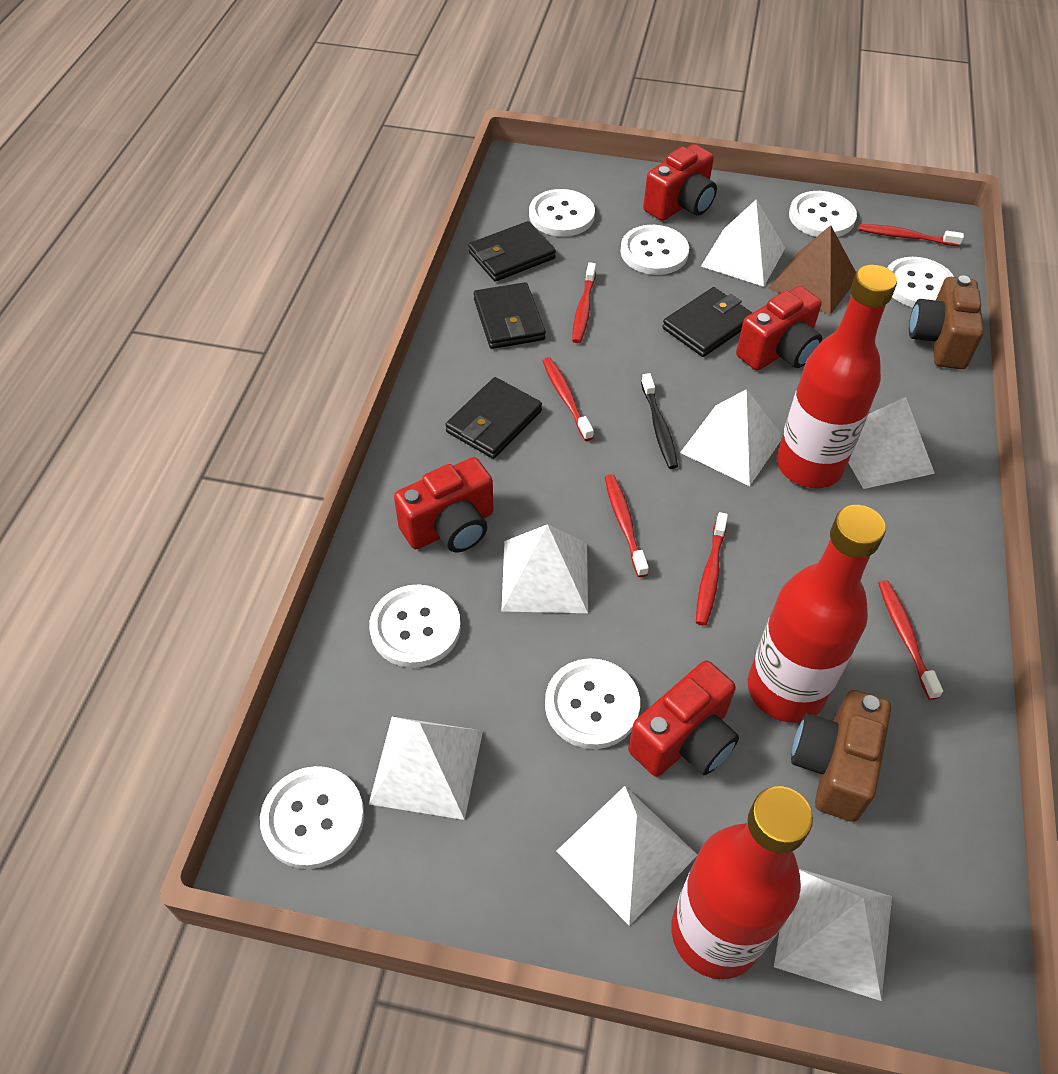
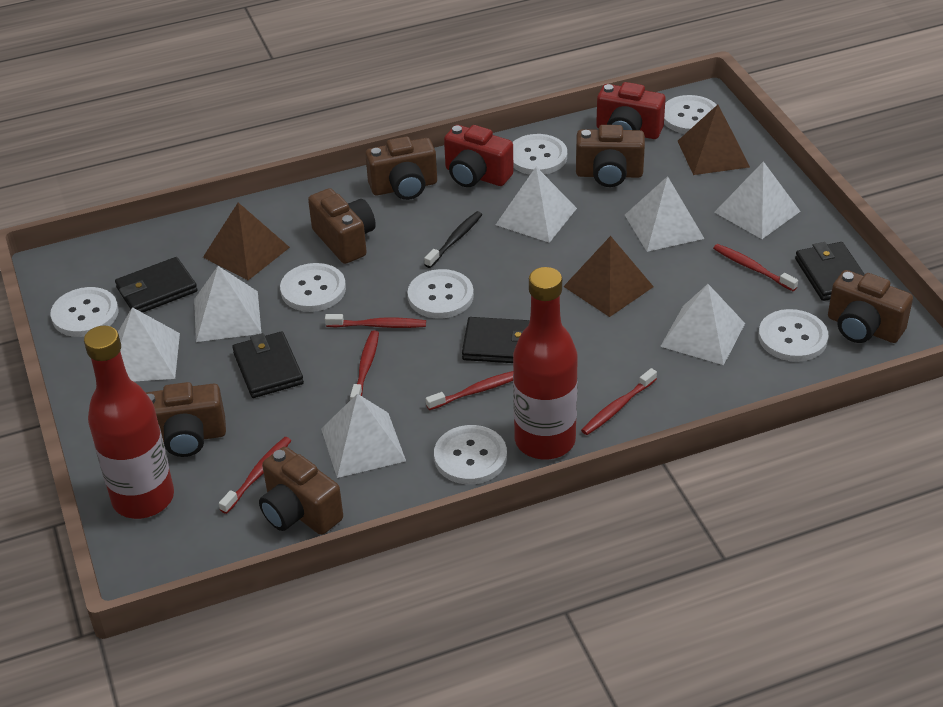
brown camera: 2 -> 6
brown pyramid: 1 -> 3
red bottle: 3 -> 2
red camera: 4 -> 2

